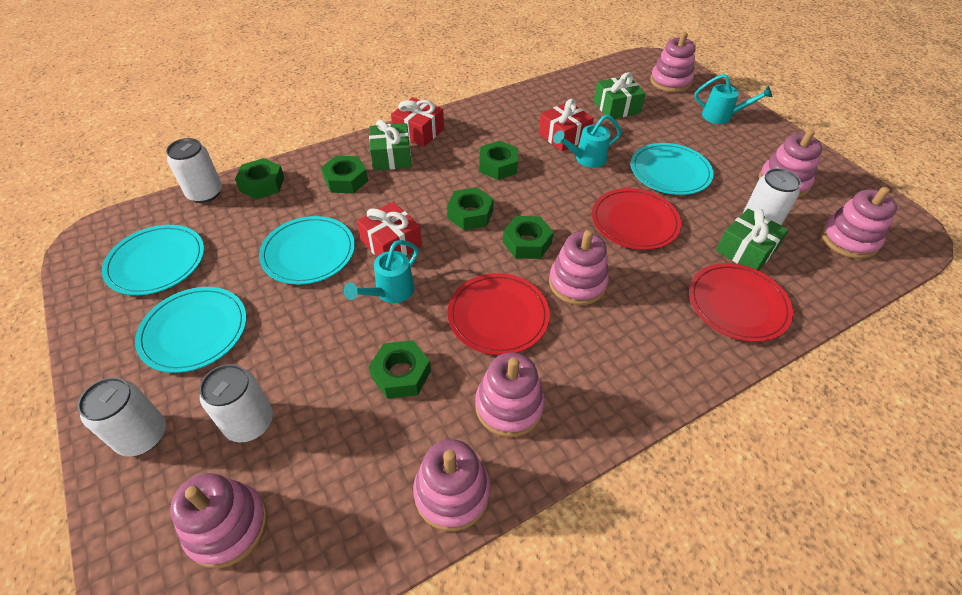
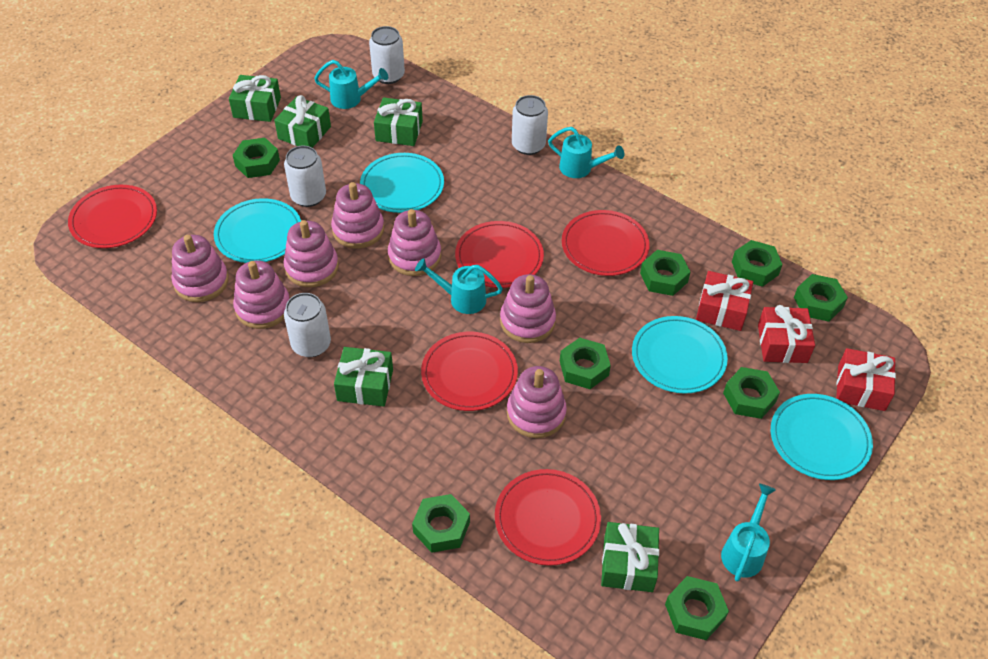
green gift: 3 -> 5
green nut: 6 -> 8
red plate: 3 -> 5
turquoise watering can: 3 -> 4

